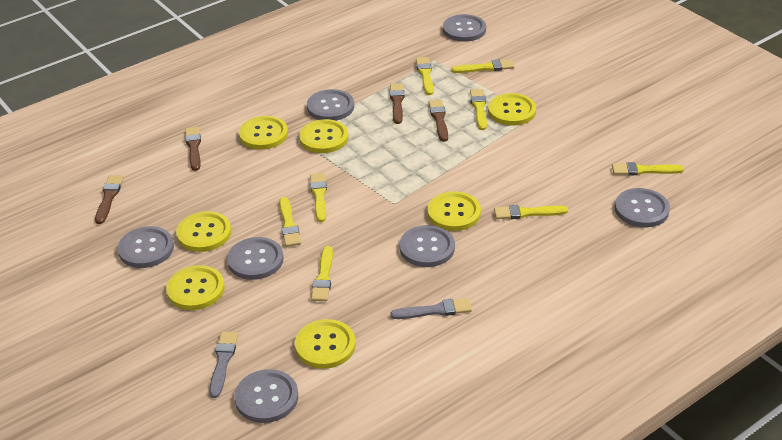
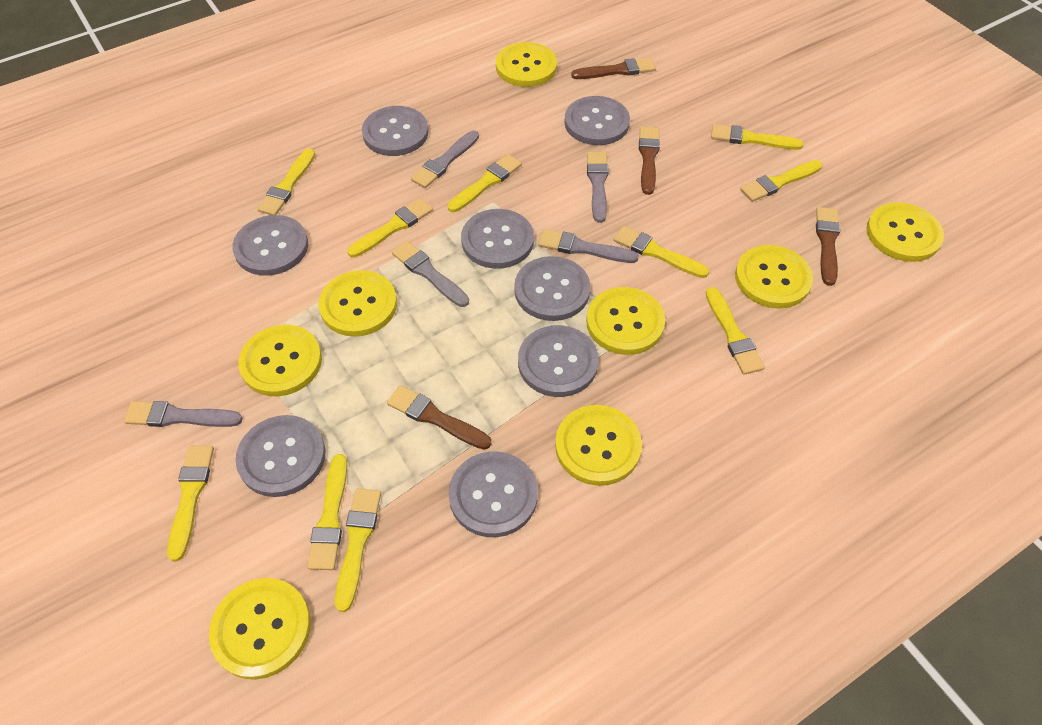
grey brush: 2 -> 5
grey button: 7 -> 8
yellow brush: 8 -> 10
yellow button: 7 -> 8

